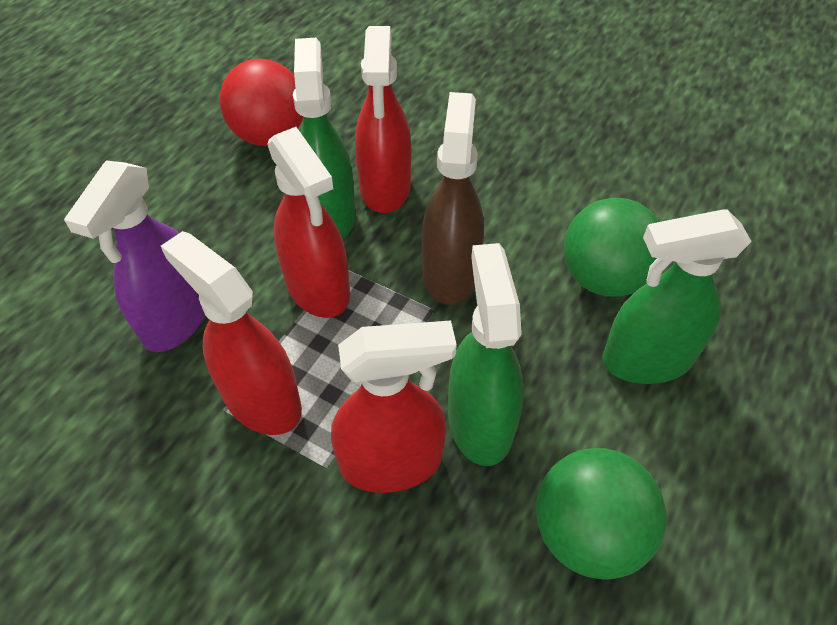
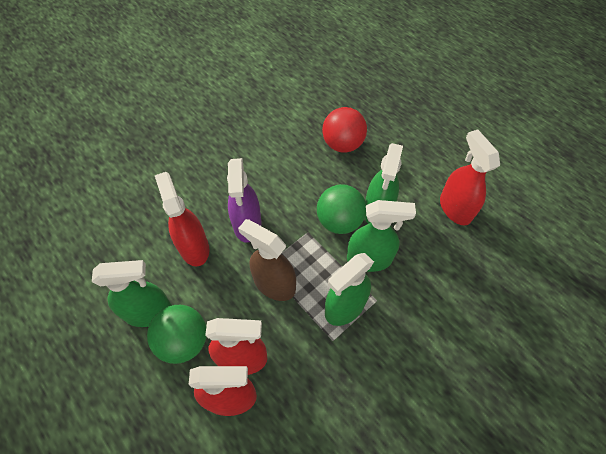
green spray bottle: 3 -> 4

